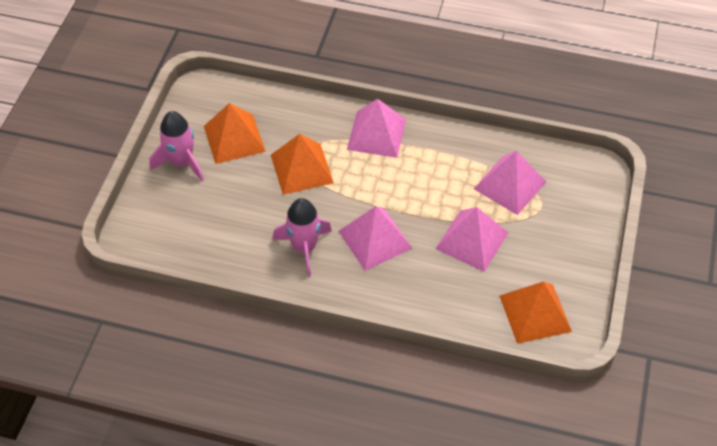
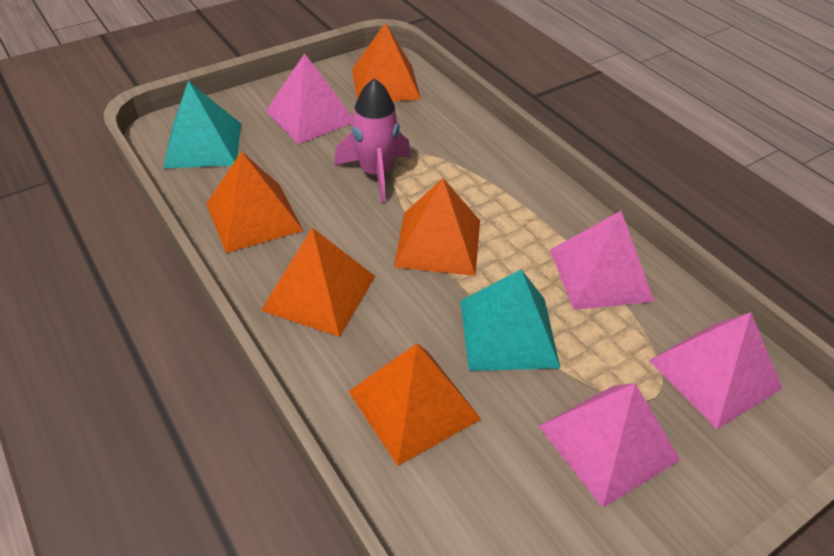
orange pyramid: 3 -> 5
pink rocket: 2 -> 1
turquoise pyramid: 0 -> 2

